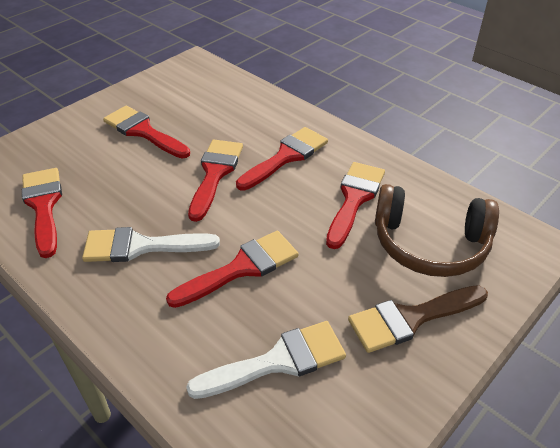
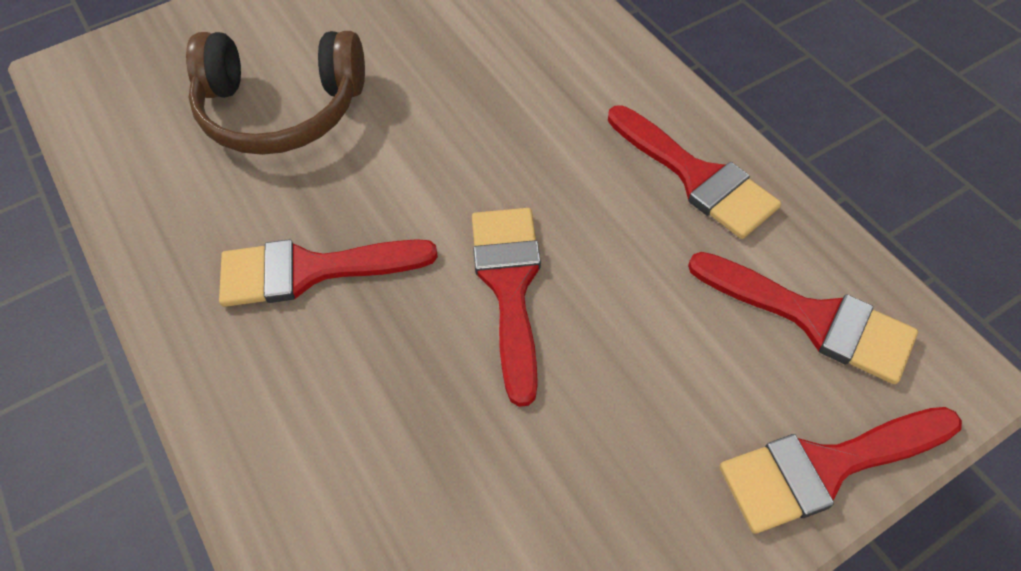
brown brush: 1 -> 0
red brush: 6 -> 5
white brush: 2 -> 0

